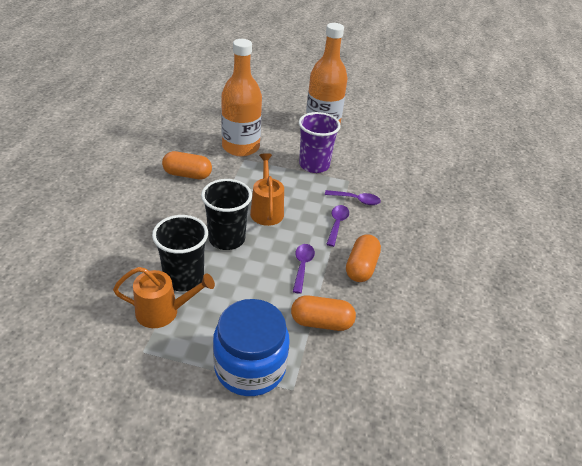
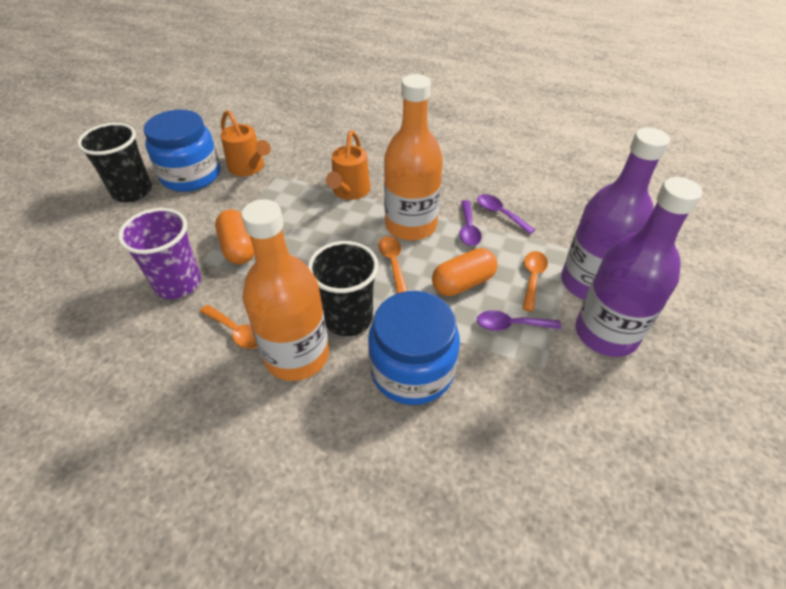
blue jar: 1 -> 2
orange capsule: 3 -> 2
orange spoon: 0 -> 3
purple bottle: 0 -> 2

